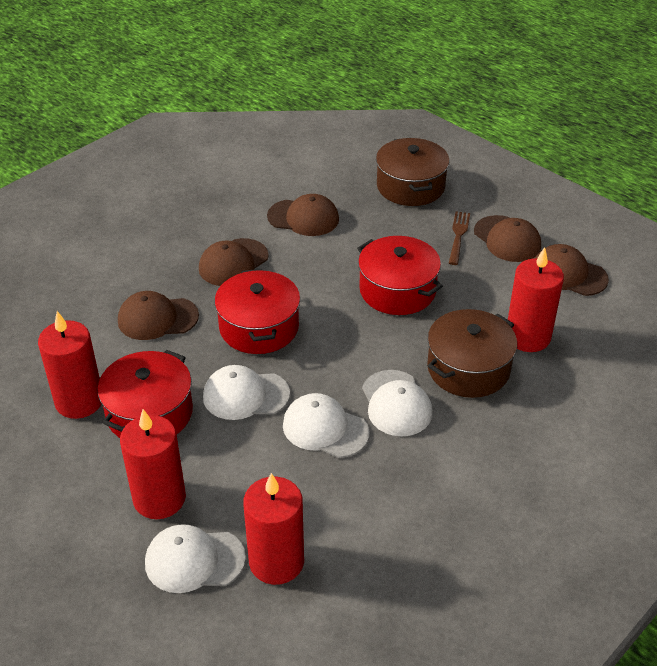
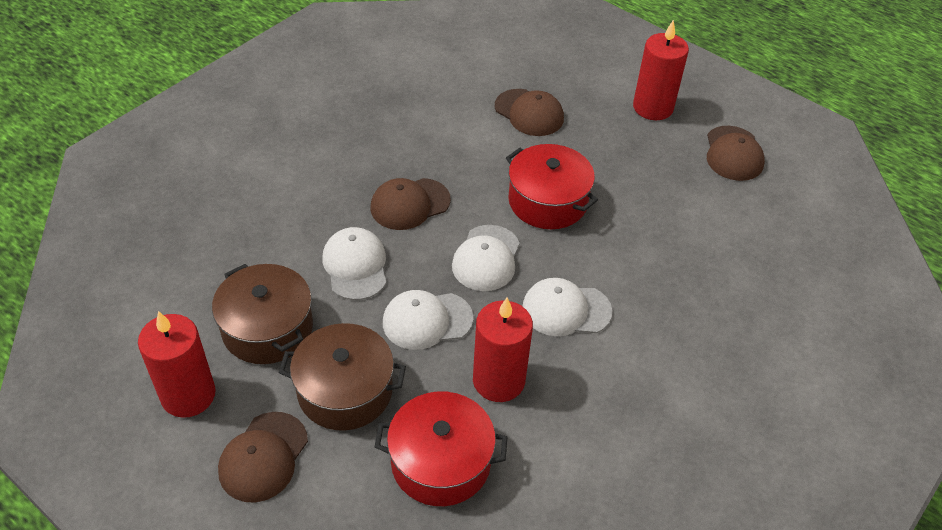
brown cap: 5 -> 4
brown fork: 1 -> 0
red candle: 4 -> 3
red pot: 3 -> 2

